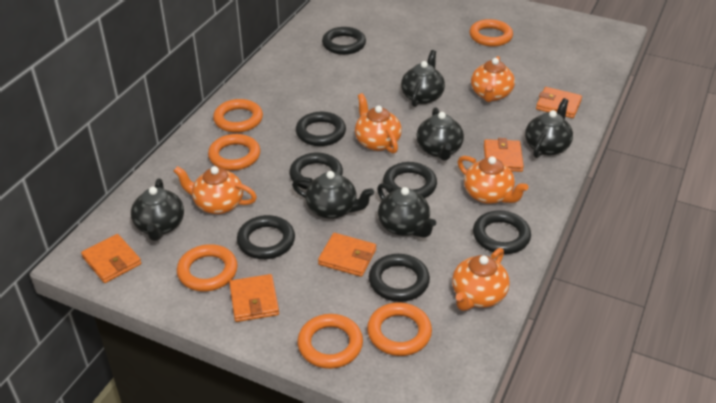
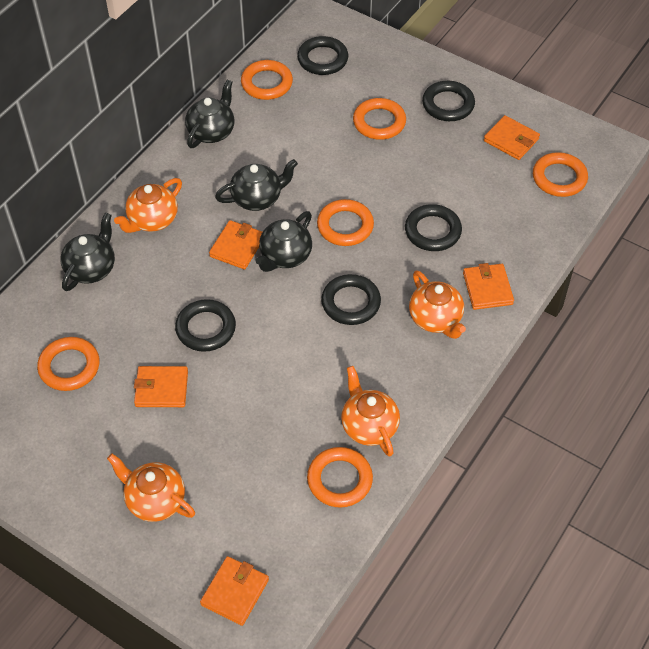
black ring: 7 -> 5
black teapot: 6 -> 4
orange teapot: 5 -> 4

